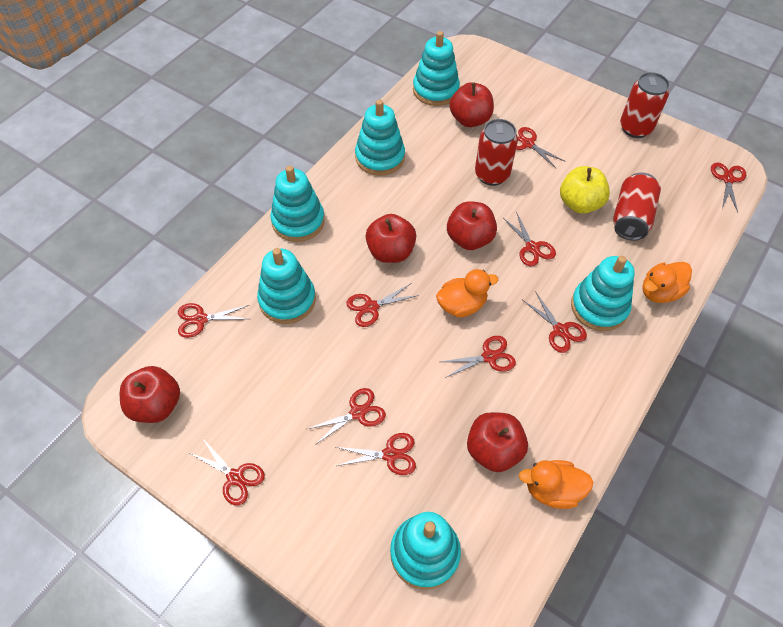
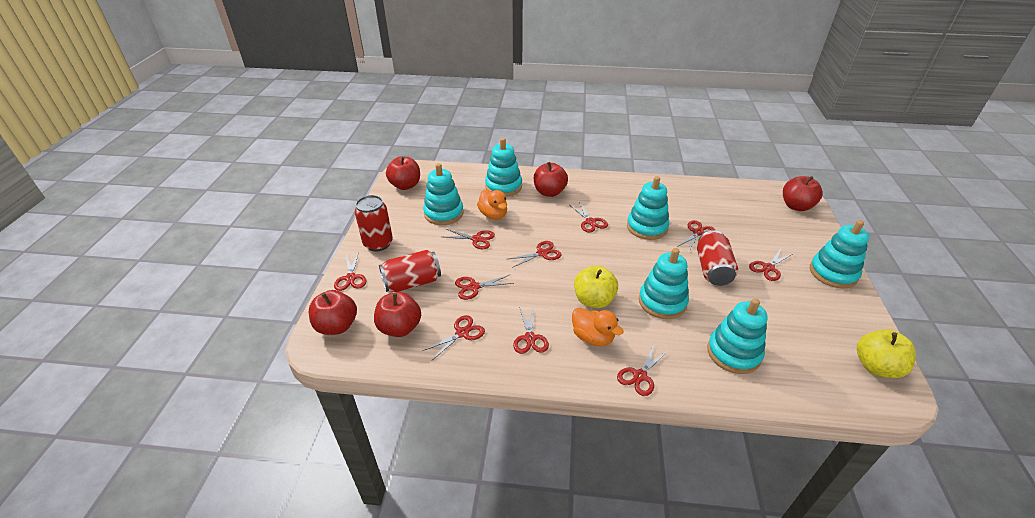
orange duck: 3 -> 2
yellow apple: 1 -> 2

